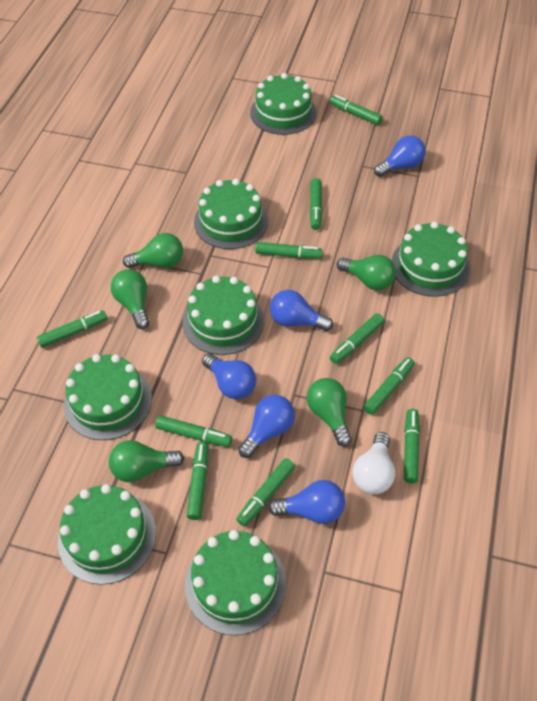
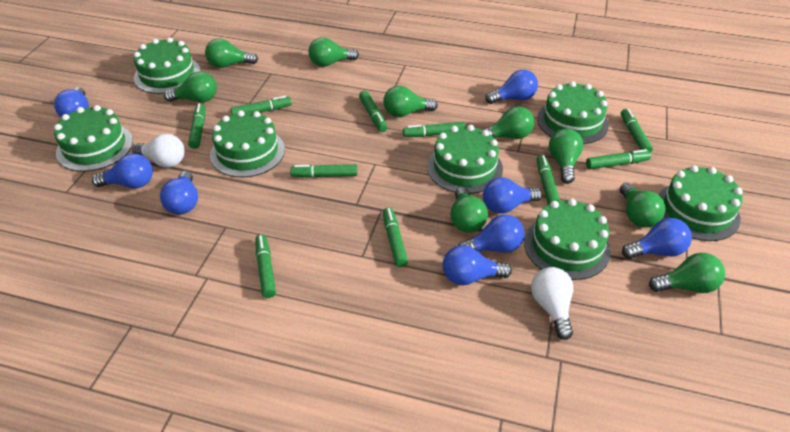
blue light bulb: 5 -> 8
green light bulb: 5 -> 9
white light bulb: 1 -> 2

